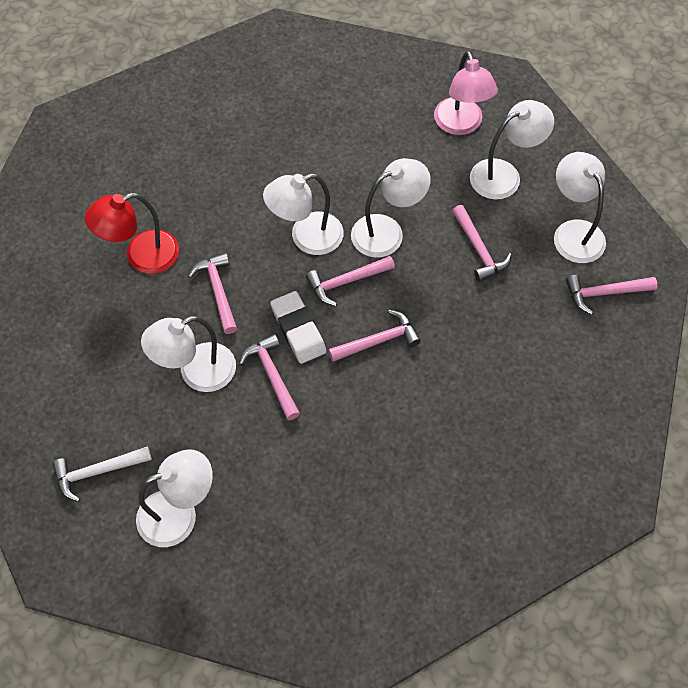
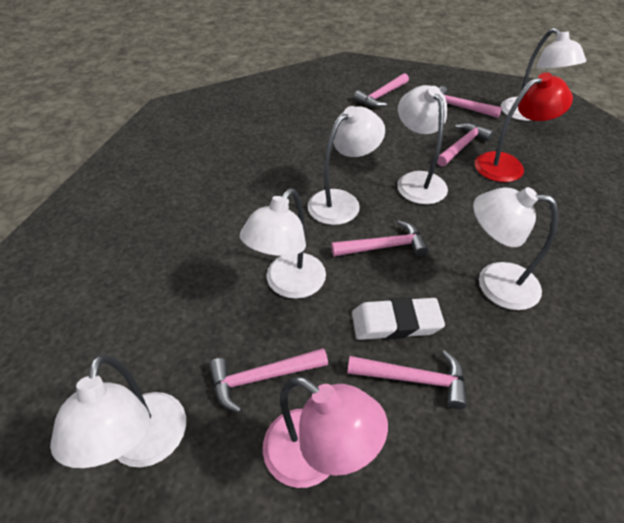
white hammer: 1 -> 0

